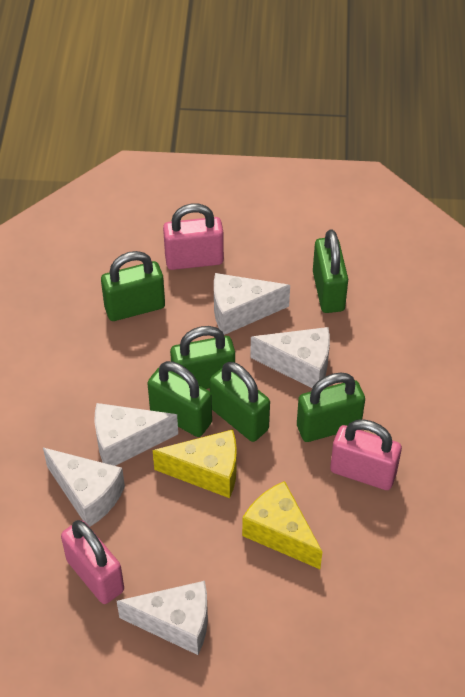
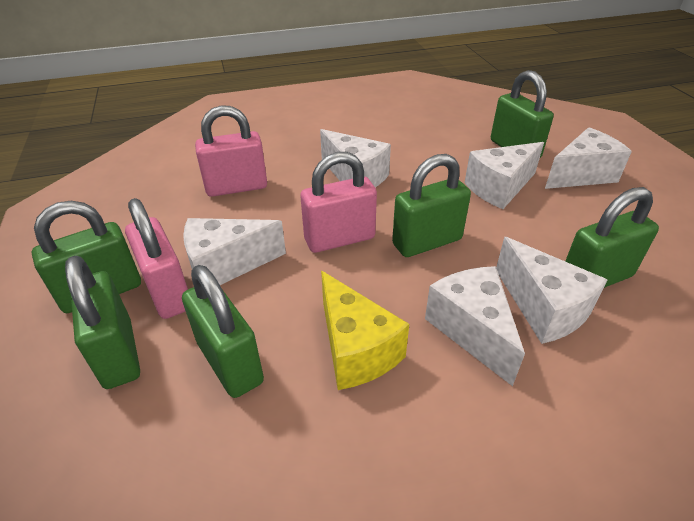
white cheese: 5 -> 6
yellow cheese: 2 -> 1

